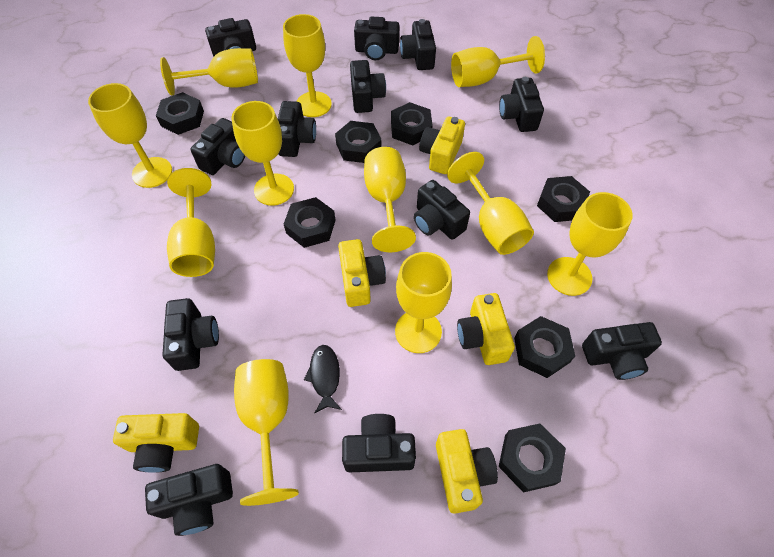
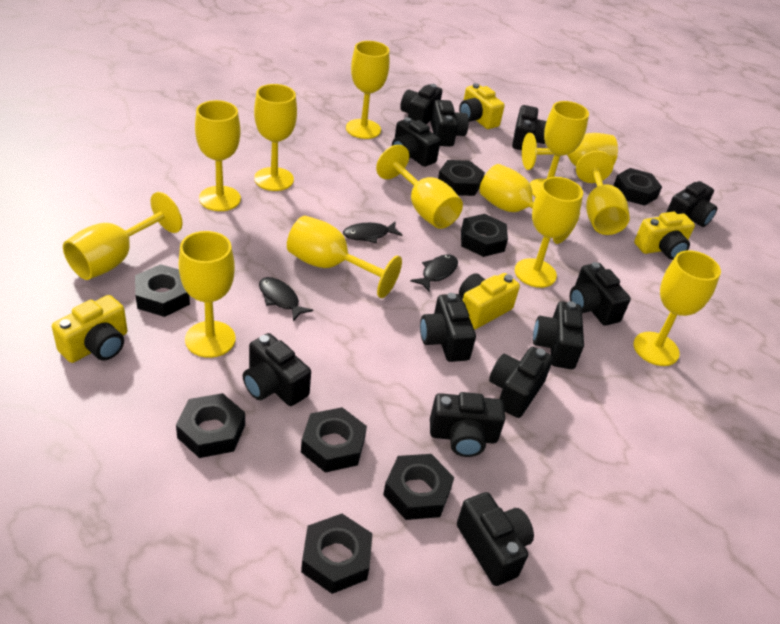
black fish: 1 -> 3
black nut: 7 -> 8
yellow camera: 5 -> 4
yellow goblet: 11 -> 13

